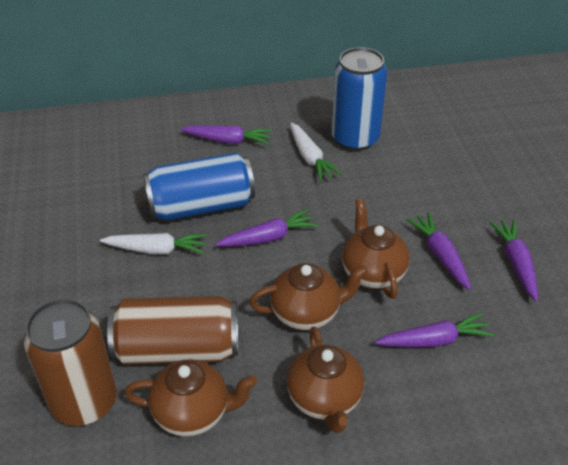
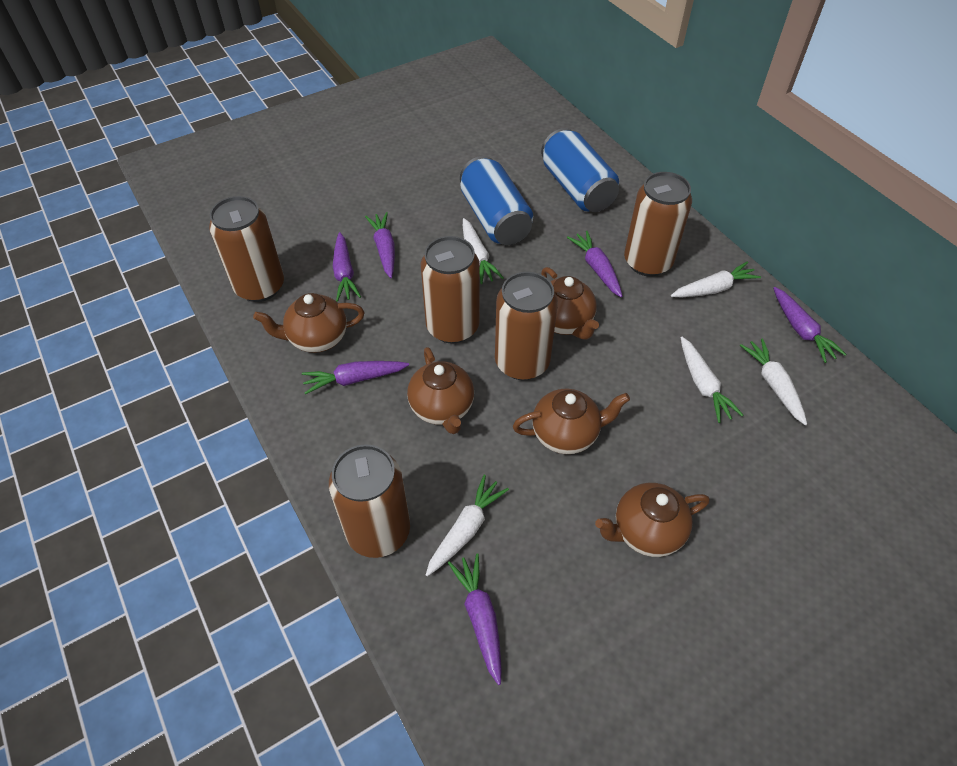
brown can: 2 -> 5
brown teapot: 4 -> 5
purple carrot: 5 -> 6
white carrot: 2 -> 5

